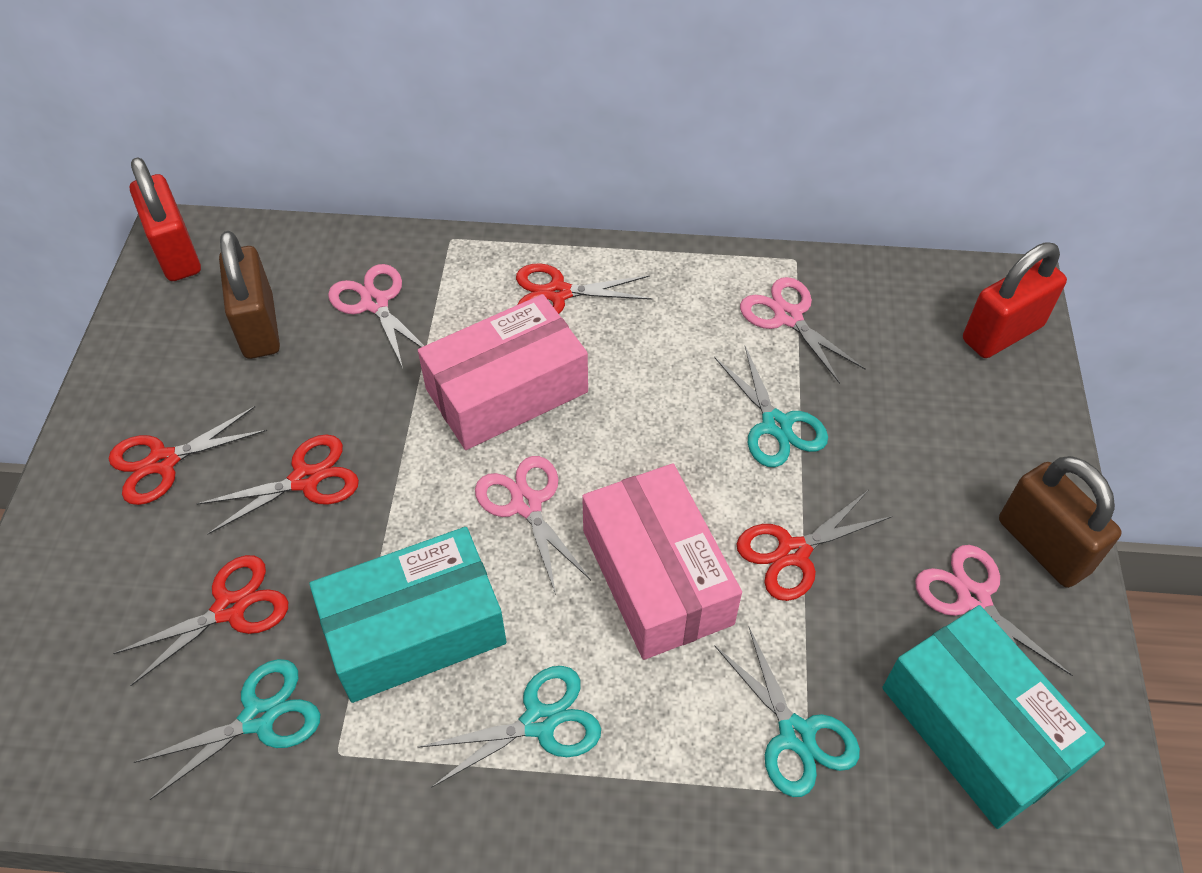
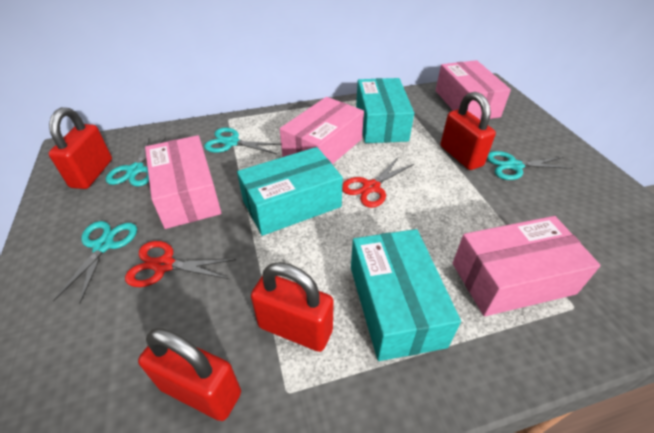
brown padlock: 2 -> 0
pink box: 2 -> 4
pink scissors: 4 -> 0
red padlock: 2 -> 4
red scissors: 5 -> 2
turquoise box: 2 -> 3

